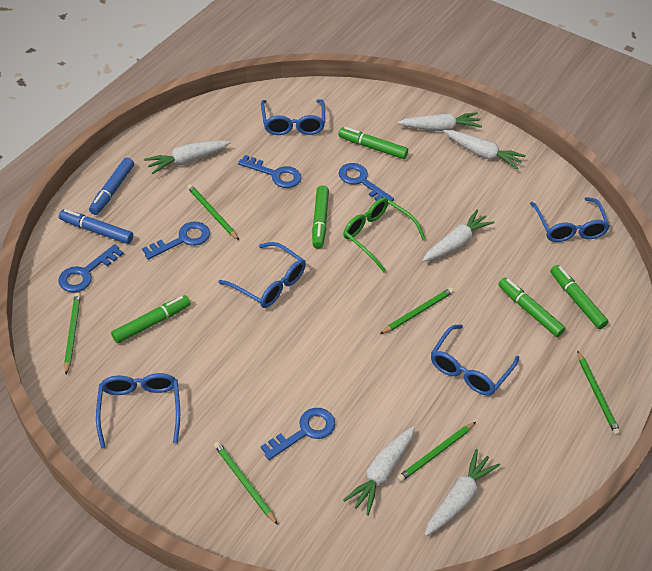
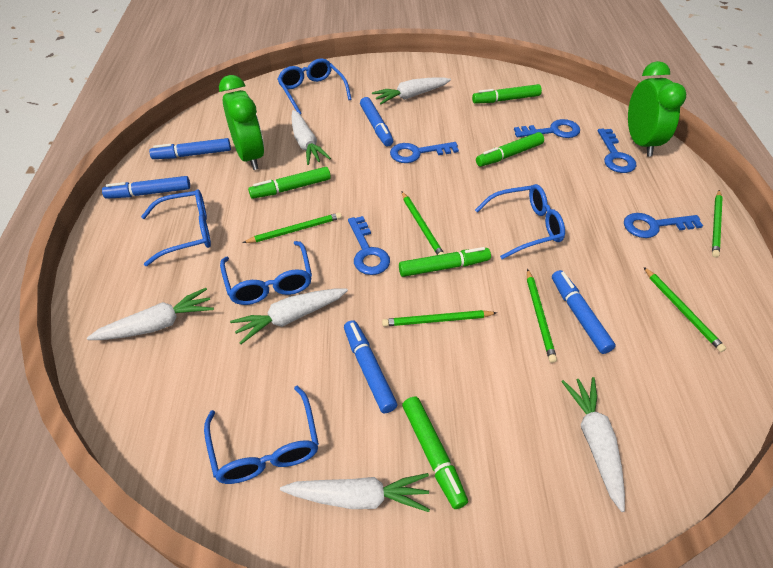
blue marker: 2 -> 5
green clock: 0 -> 2
green glasses: 1 -> 0

